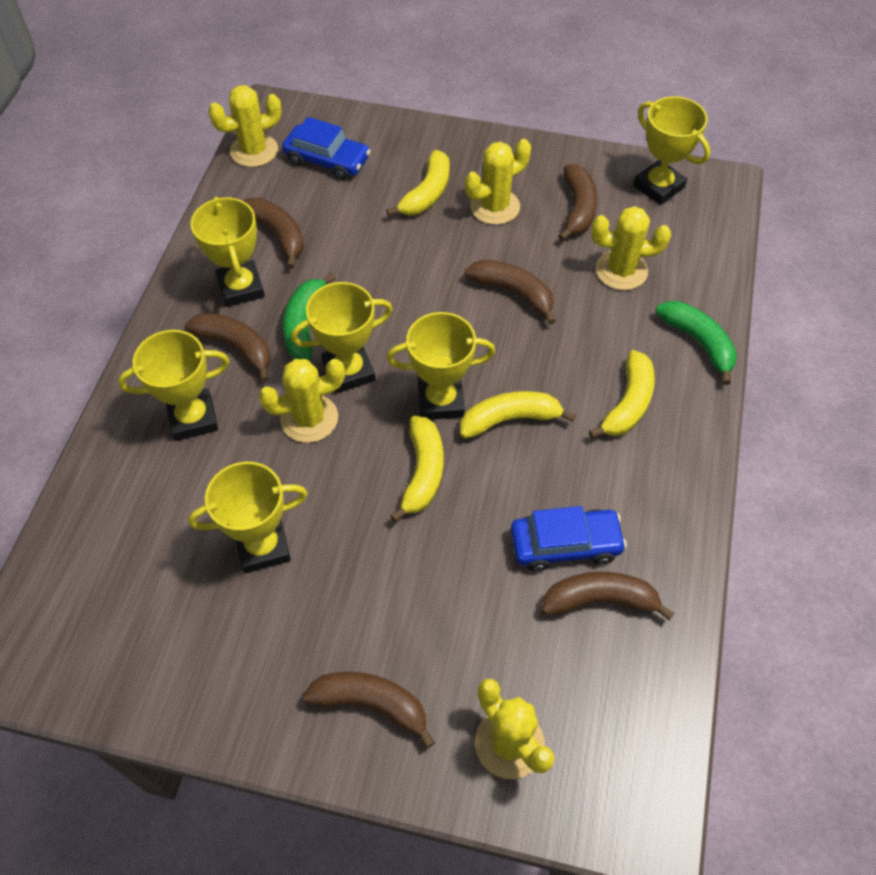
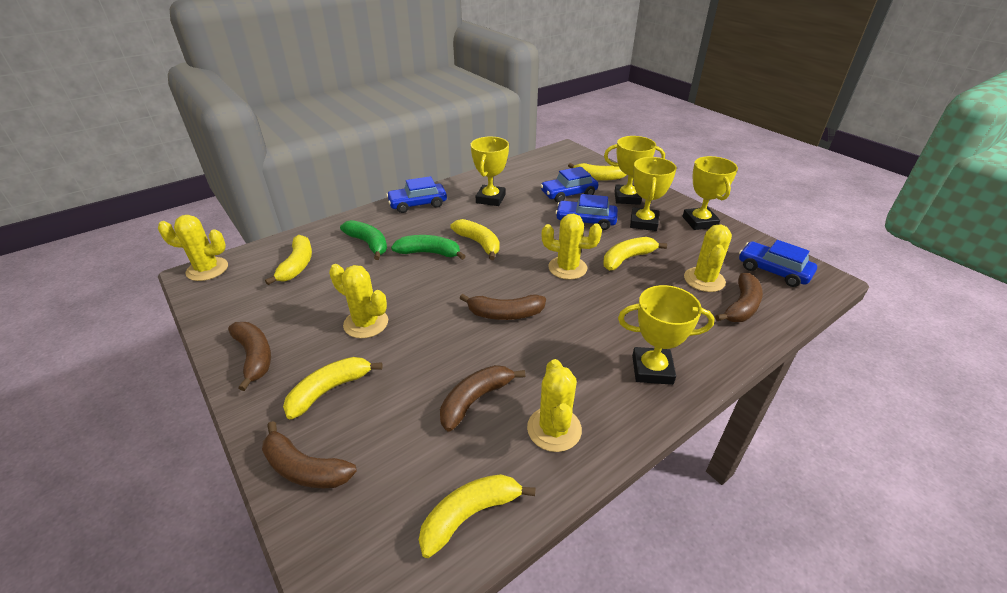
blue car: 2 -> 4
brown banana: 6 -> 5
yellow banana: 4 -> 6
yellow trophy: 6 -> 5

